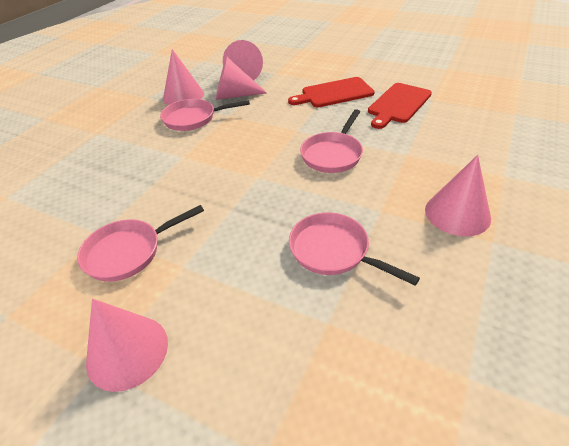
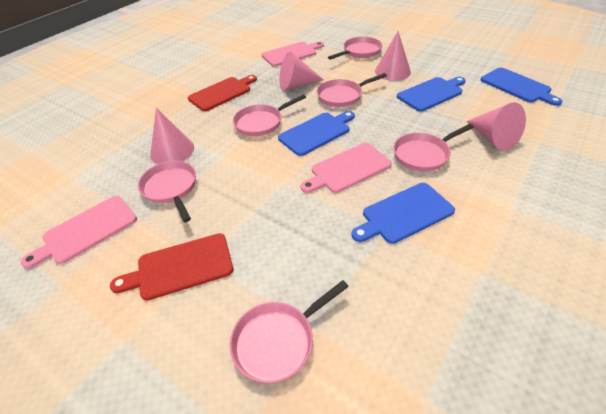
blue cutting board: 0 -> 4
pink cone: 5 -> 4
pink cutting board: 0 -> 3
pink pan: 4 -> 6

